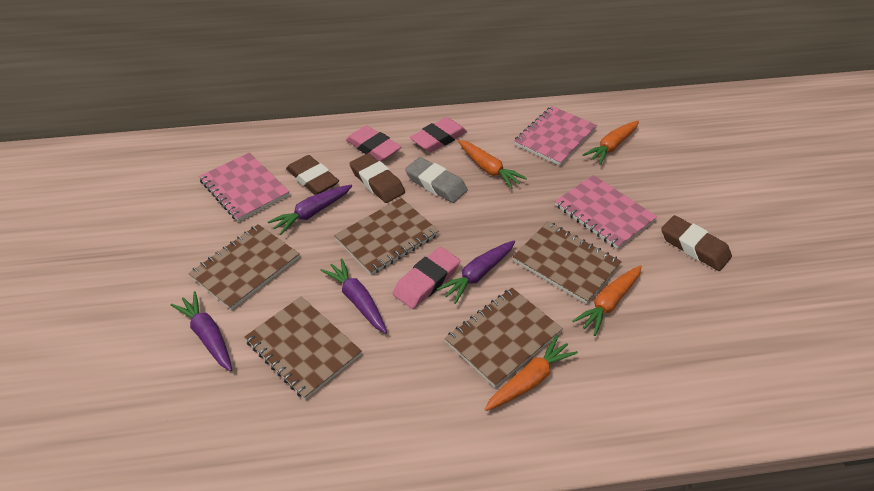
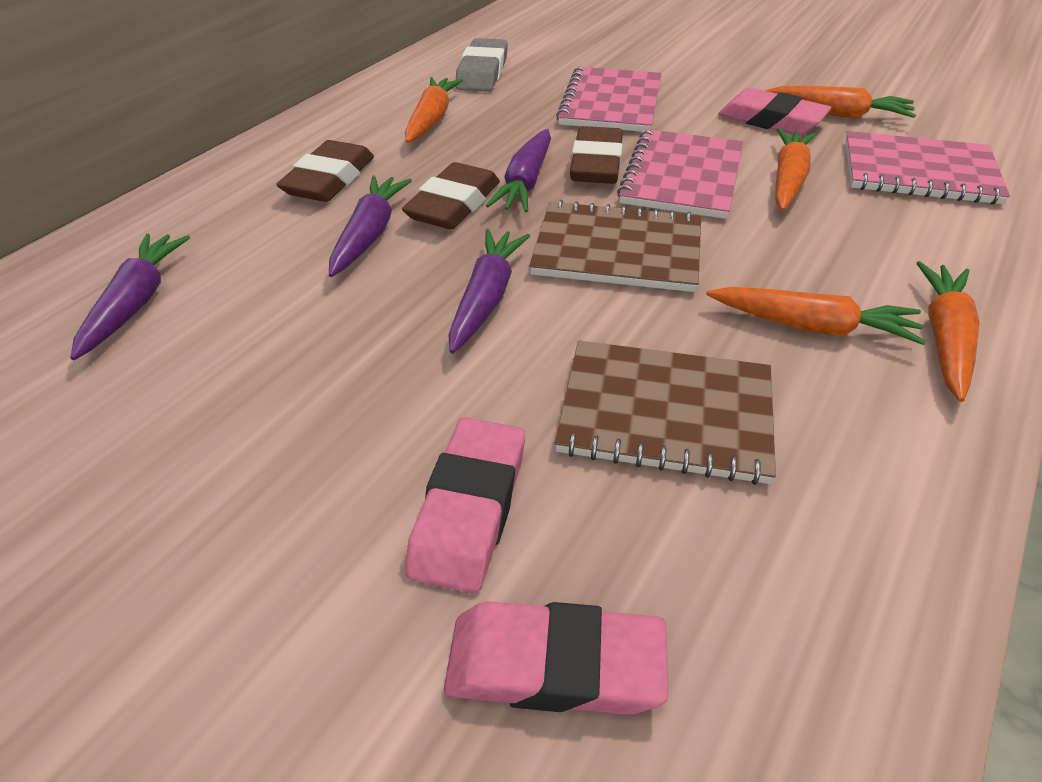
brown notebook: 5 -> 2
orange carrot: 4 -> 5

